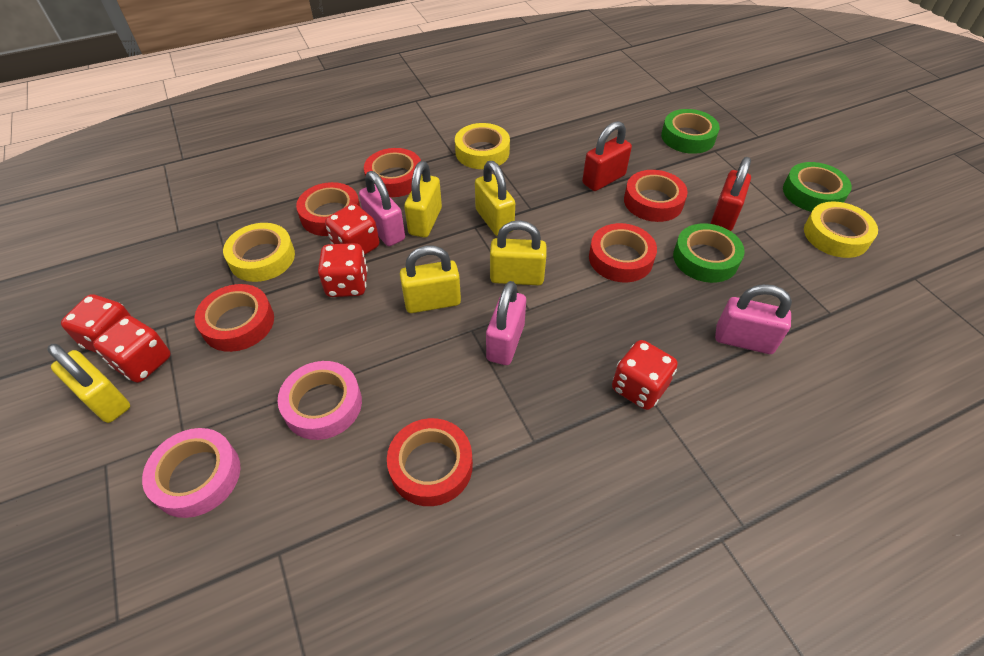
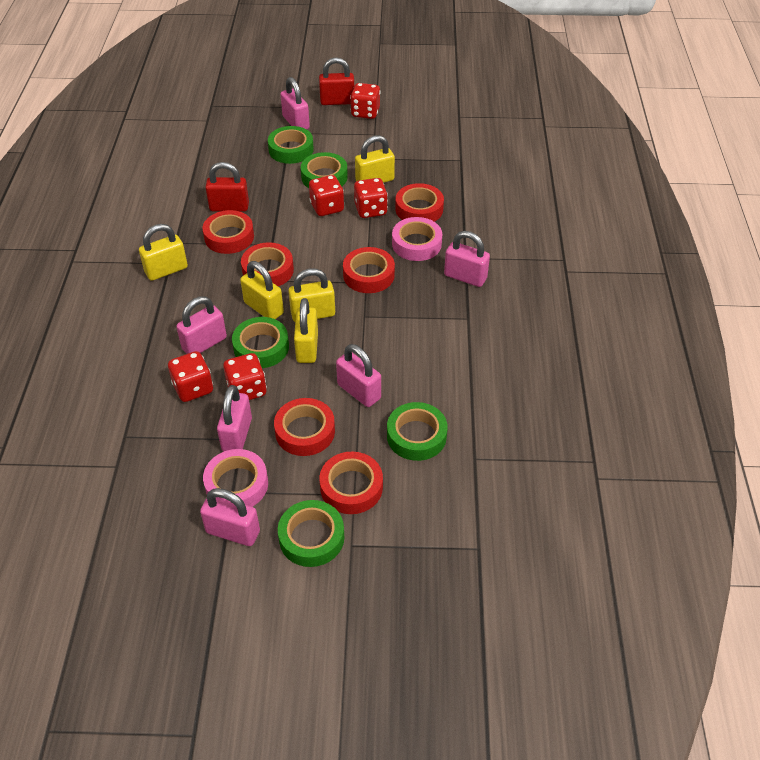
green tape: 3 -> 5
pink padlock: 3 -> 6
yellow tape: 3 -> 0

